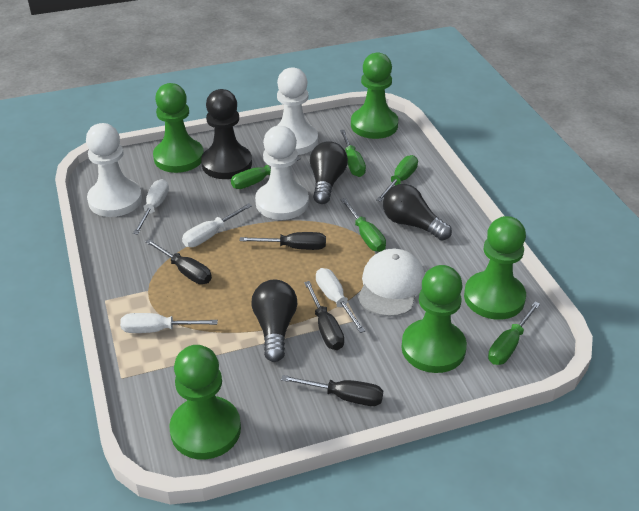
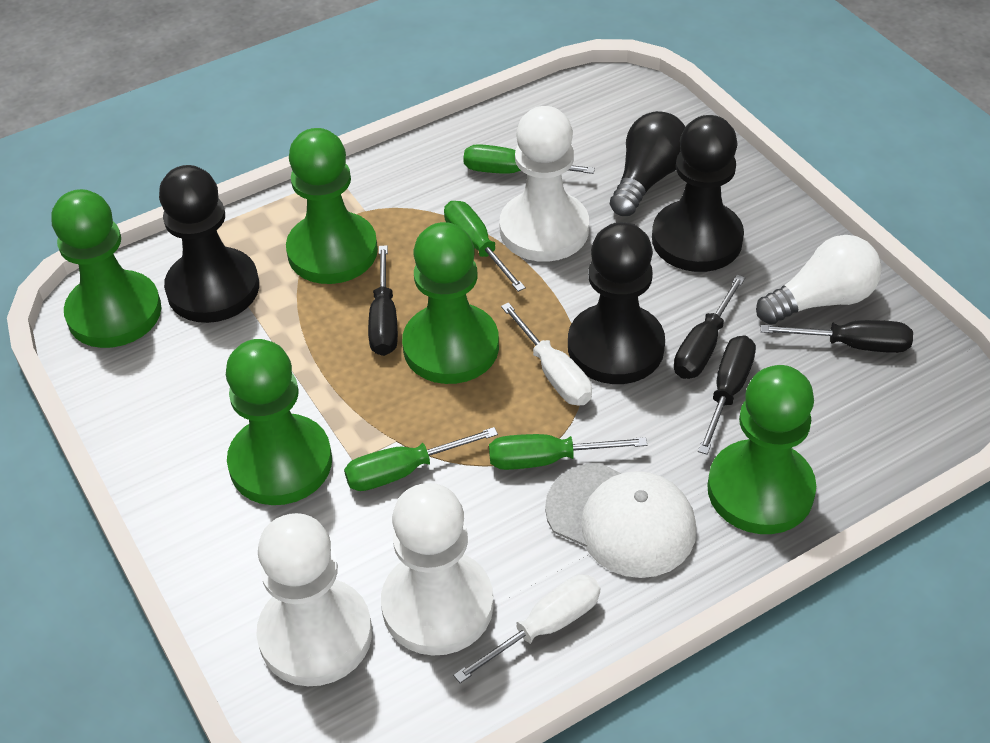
black light bulb: 3 -> 1
black pawn: 1 -> 3
green screwdriver: 5 -> 4
white light bulb: 0 -> 1
white screwdriver: 4 -> 2

